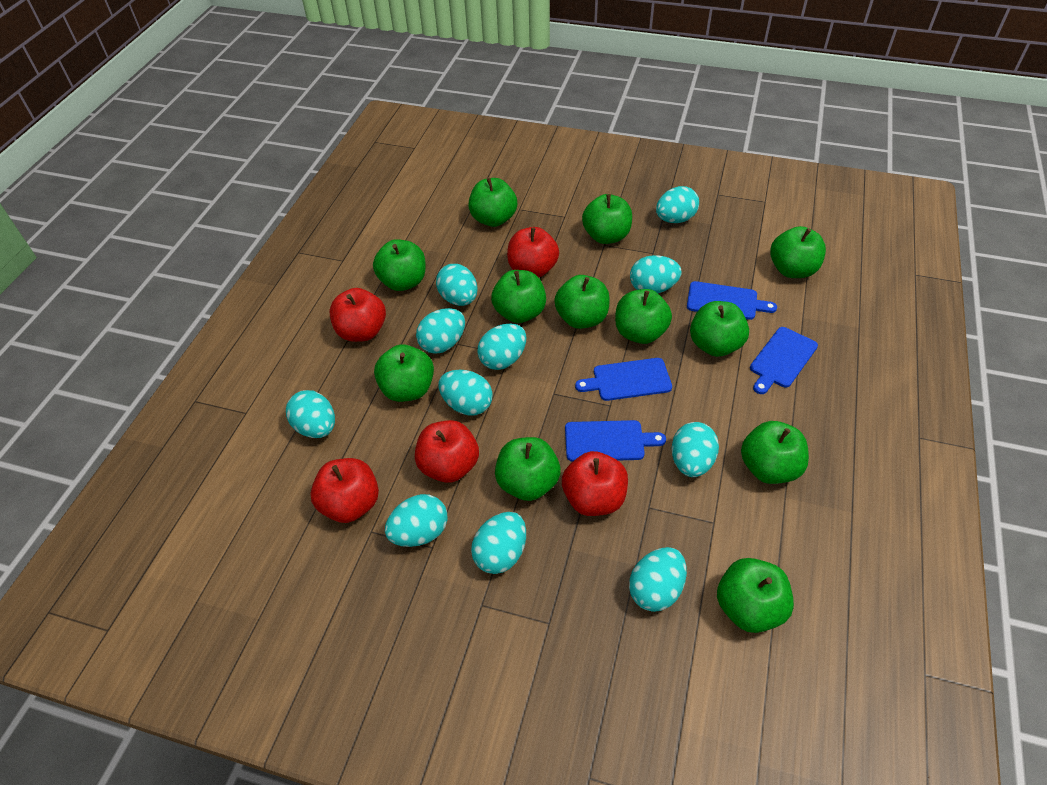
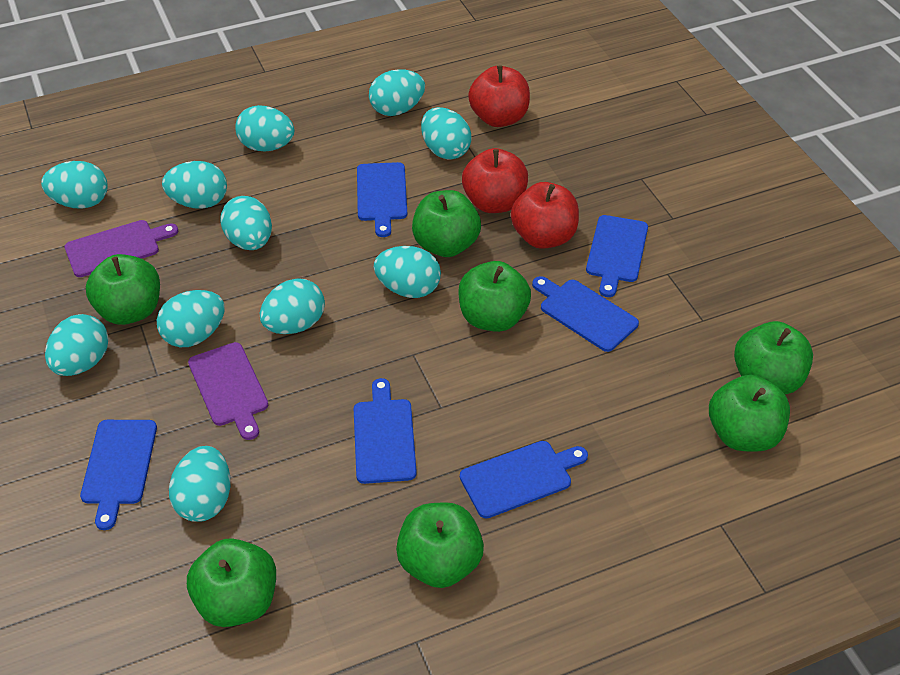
blue cutting board: 4 -> 6
green apple: 12 -> 7
purple cutting board: 0 -> 2
red apple: 5 -> 3

